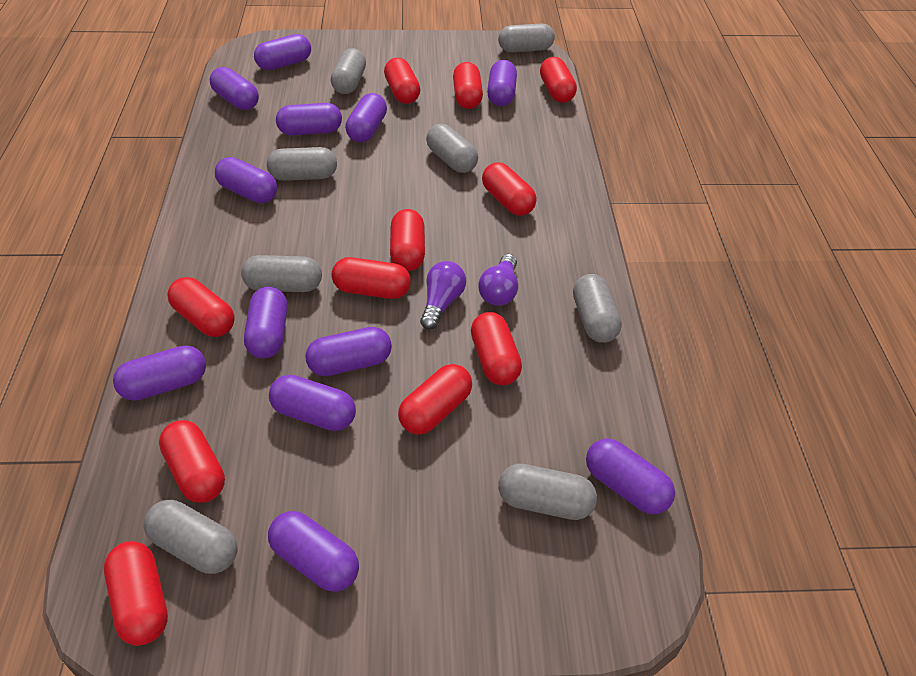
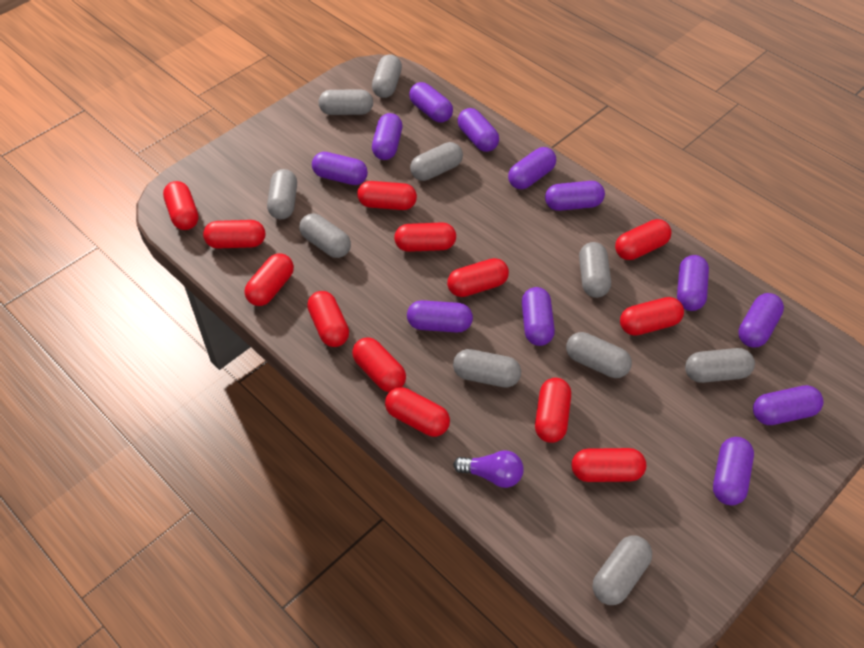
grey capsule: 8 -> 10
purple light bulb: 2 -> 1
red capsule: 11 -> 13

